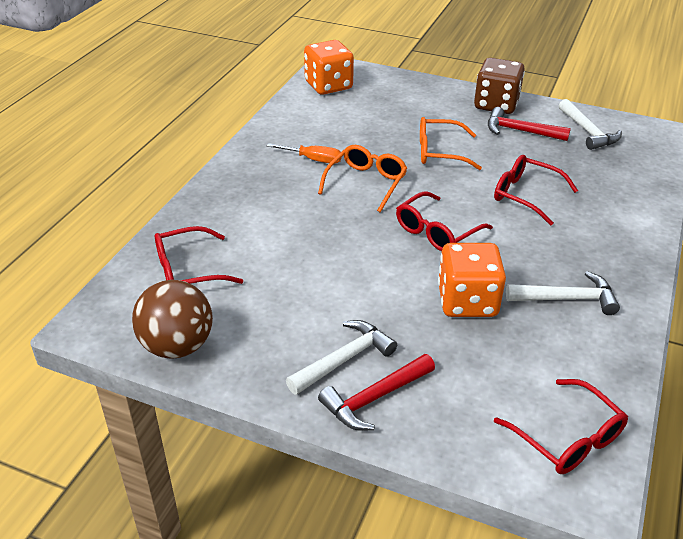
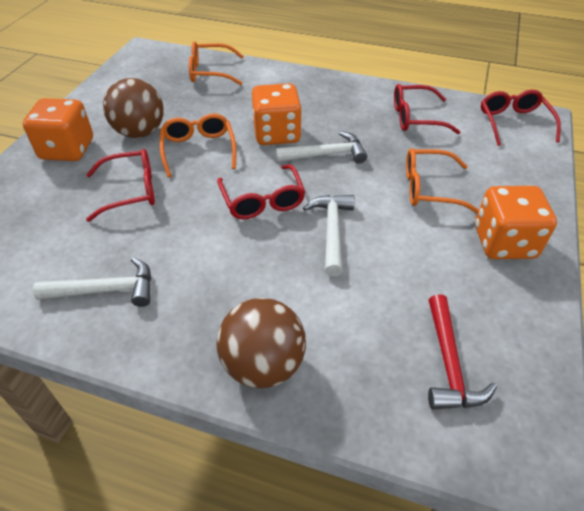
brown ball: 1 -> 2
brown dice: 1 -> 0
orange dice: 2 -> 3
orange glasses: 2 -> 3
orange screwdriver: 1 -> 0
red hammer: 2 -> 1

